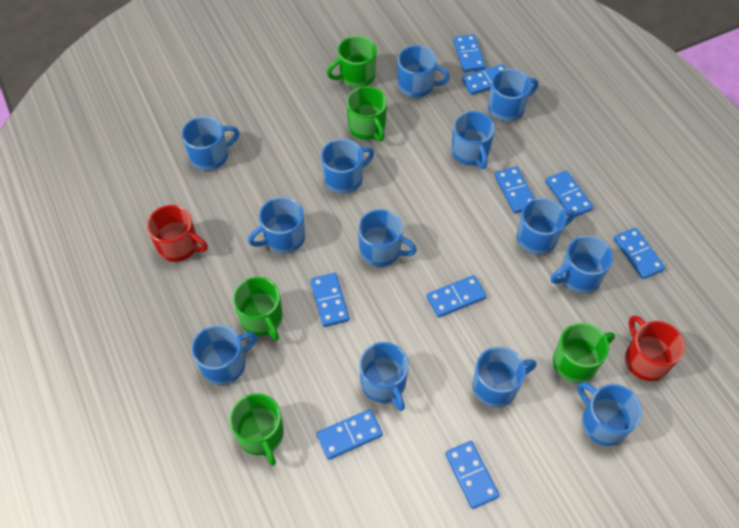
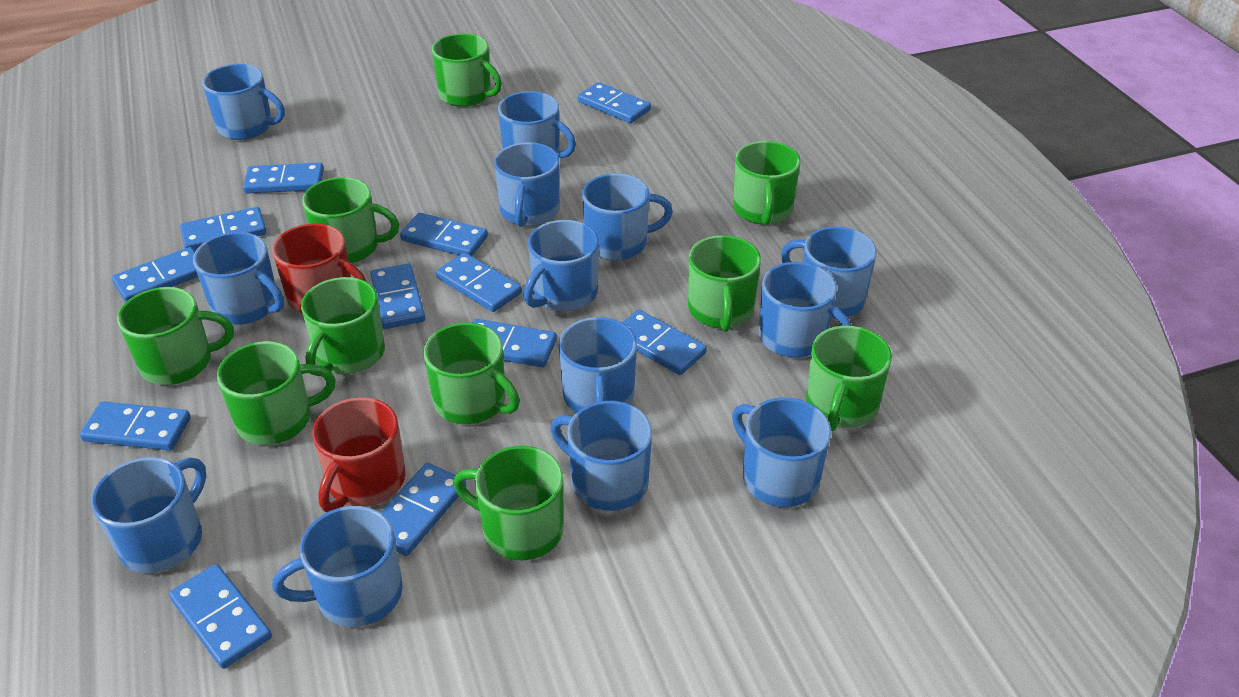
blue domino: 9 -> 12
green mug: 5 -> 10

